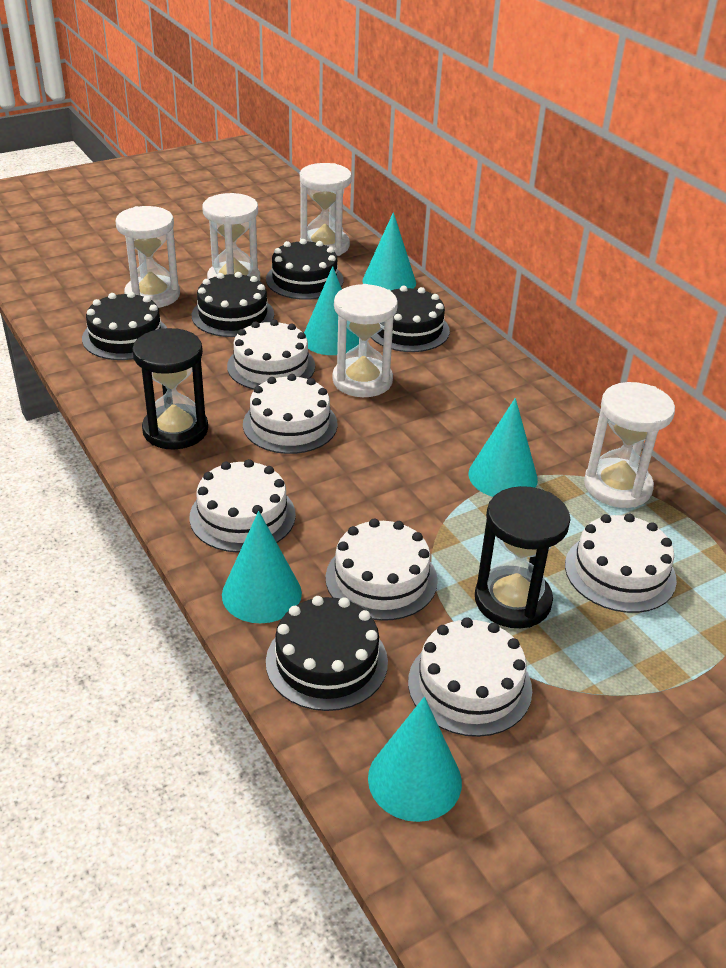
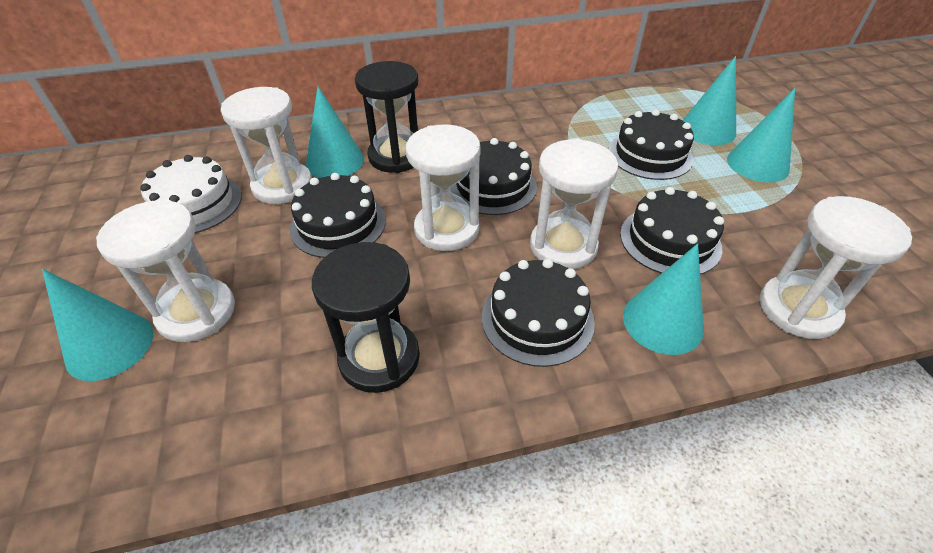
white cake: 6 -> 1

